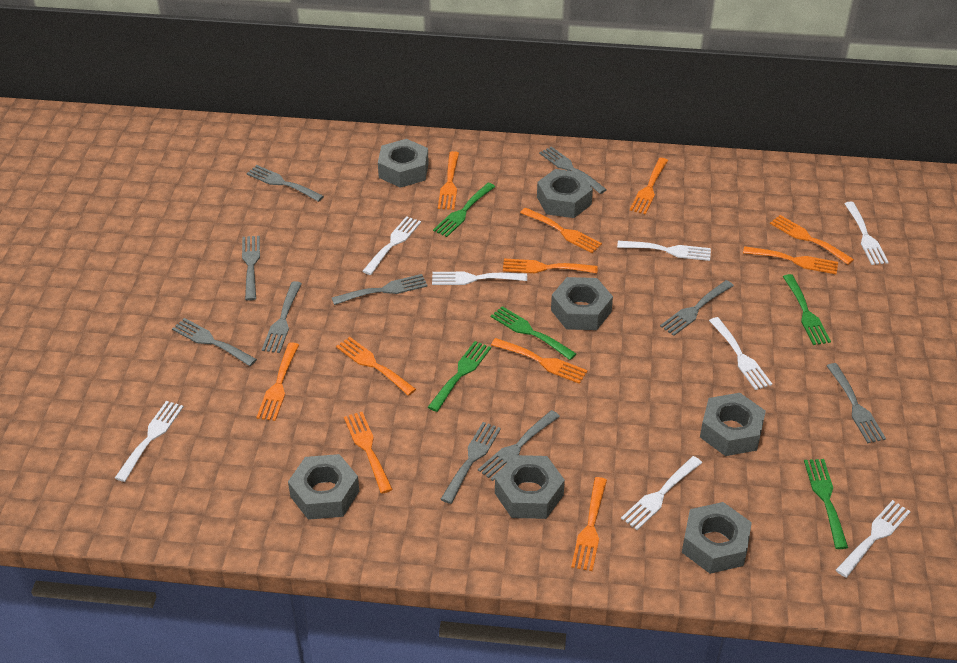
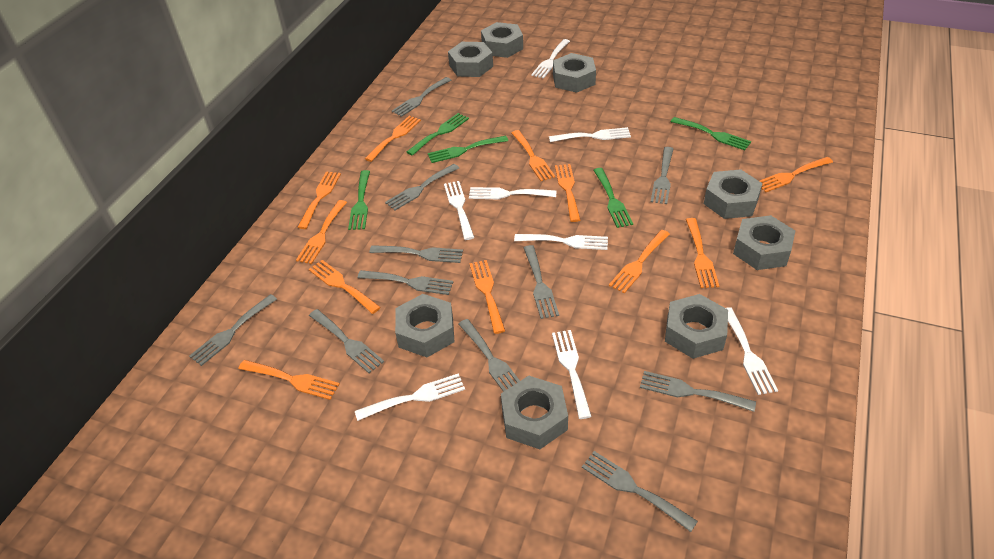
grey fork: 10 -> 11
grey nut: 7 -> 8

